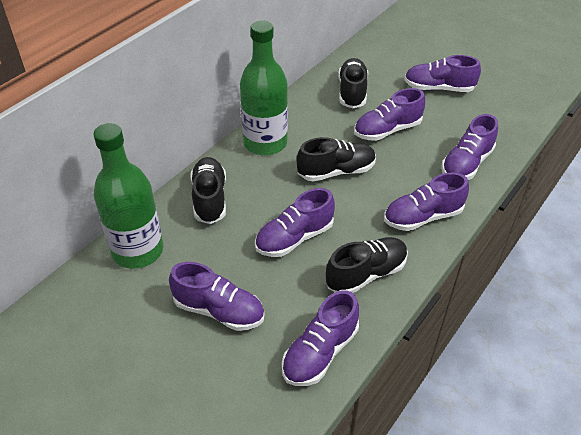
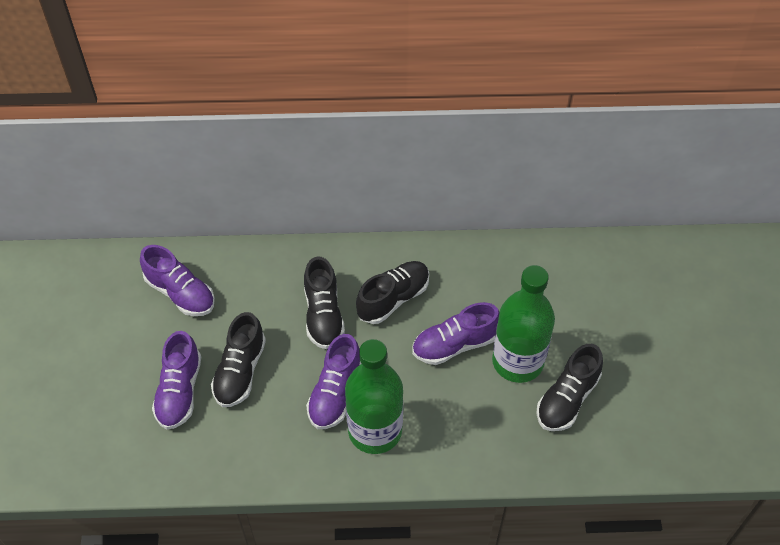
purple shoe: 7 -> 4

